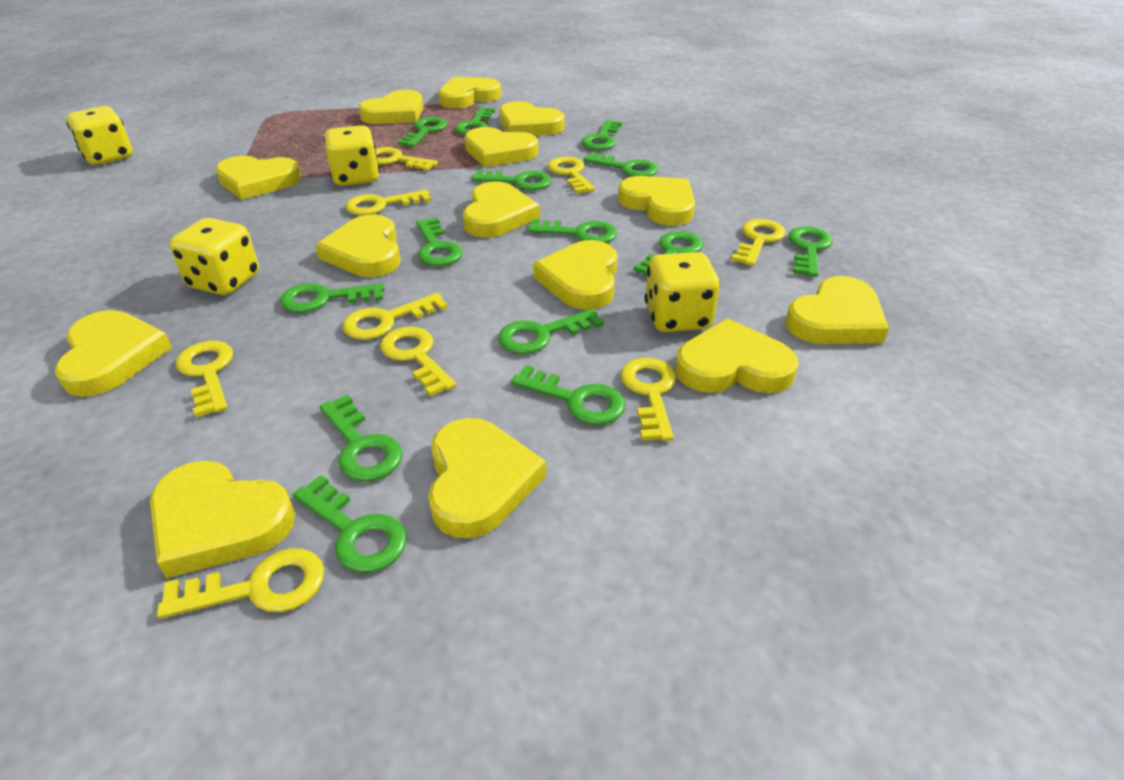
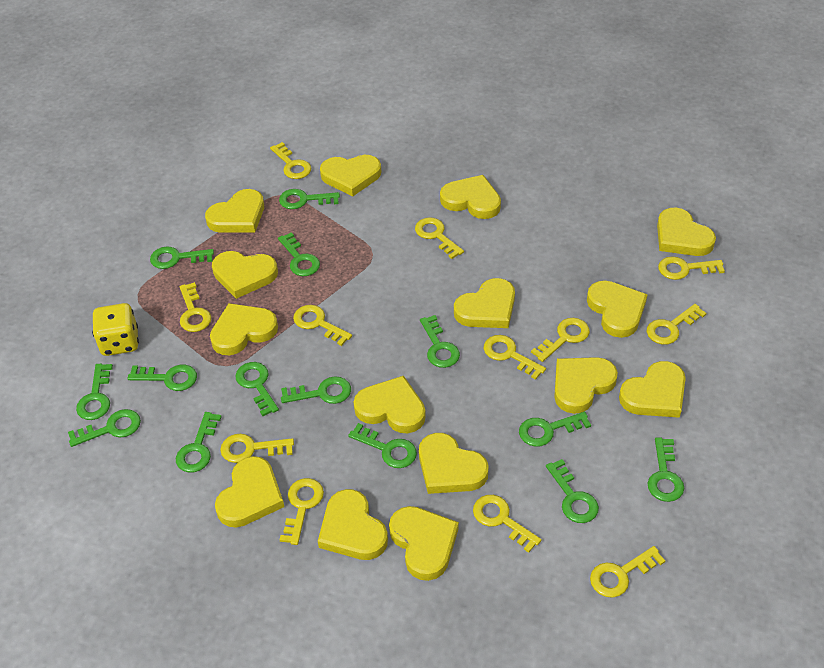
yellow dice: 4 -> 1
yellow heart: 14 -> 15
yellow key: 9 -> 12

